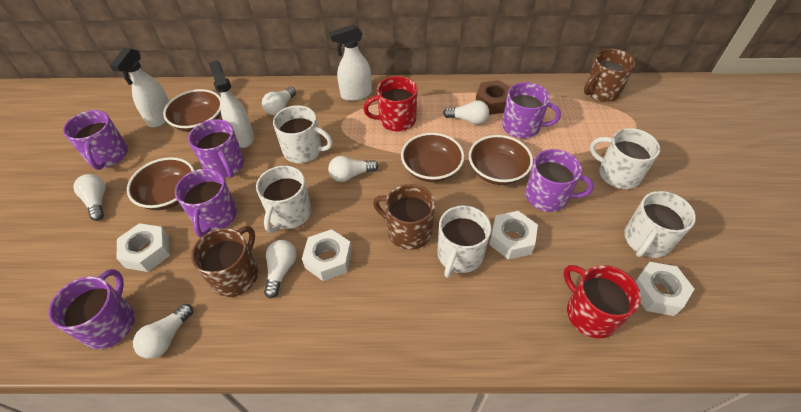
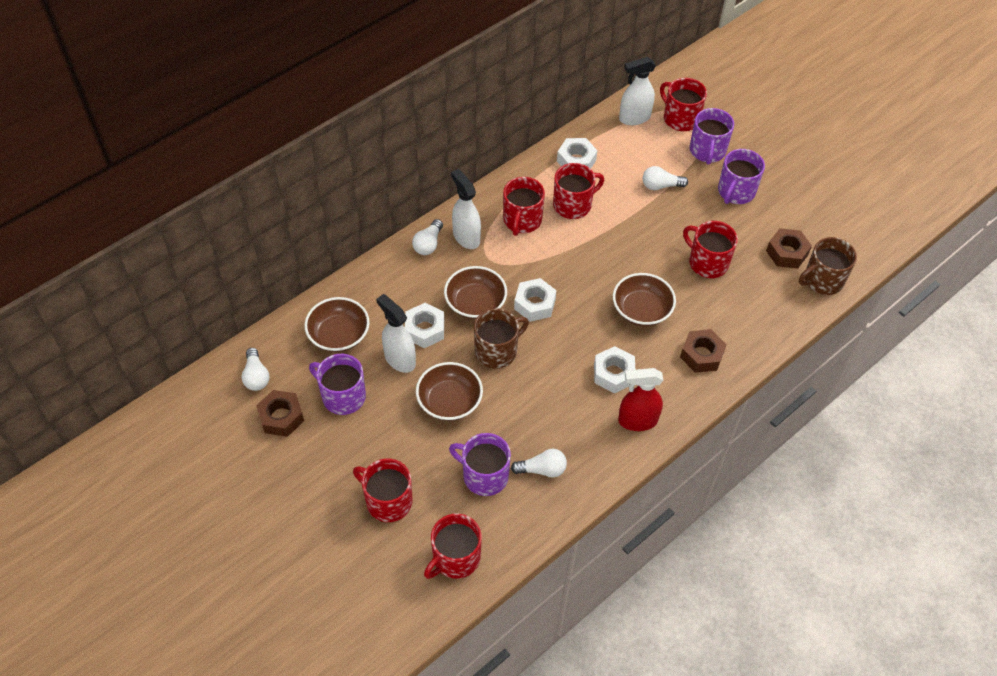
brown mug: 3 -> 2
brown nut: 1 -> 3
purple mug: 6 -> 4
red mug: 2 -> 6
red spray bottle: 0 -> 1
white light bulb: 6 -> 4
white mug: 5 -> 0

